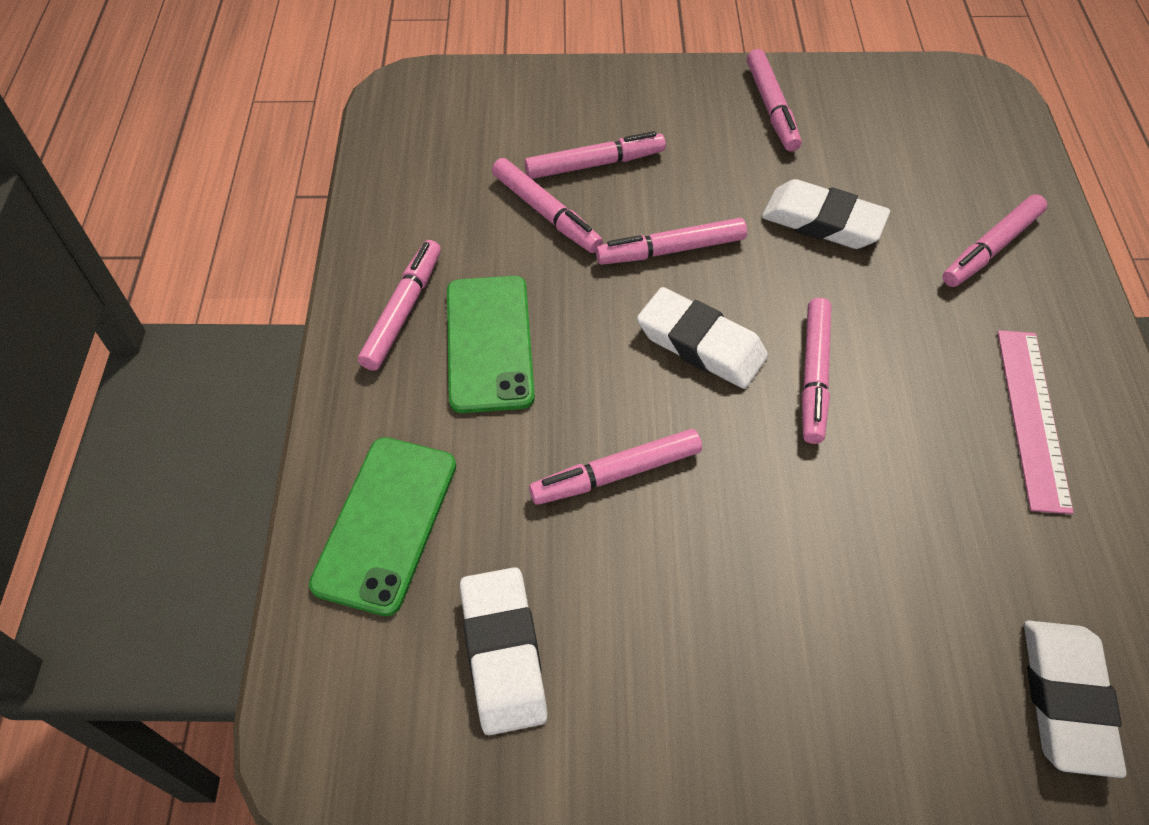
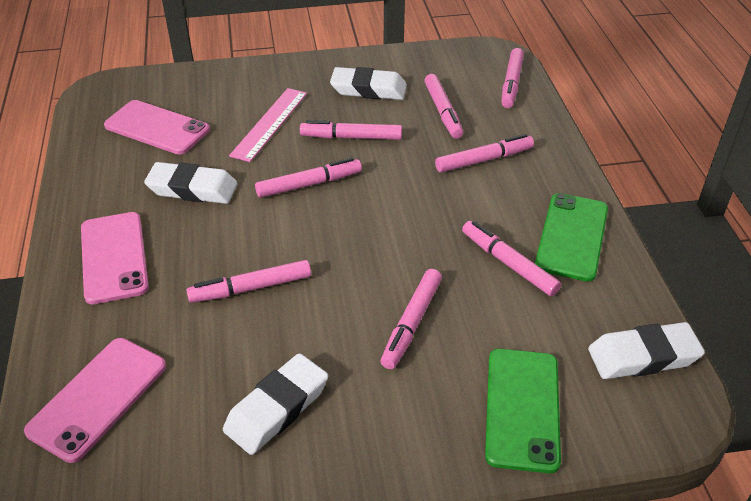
pink phone: 0 -> 3

